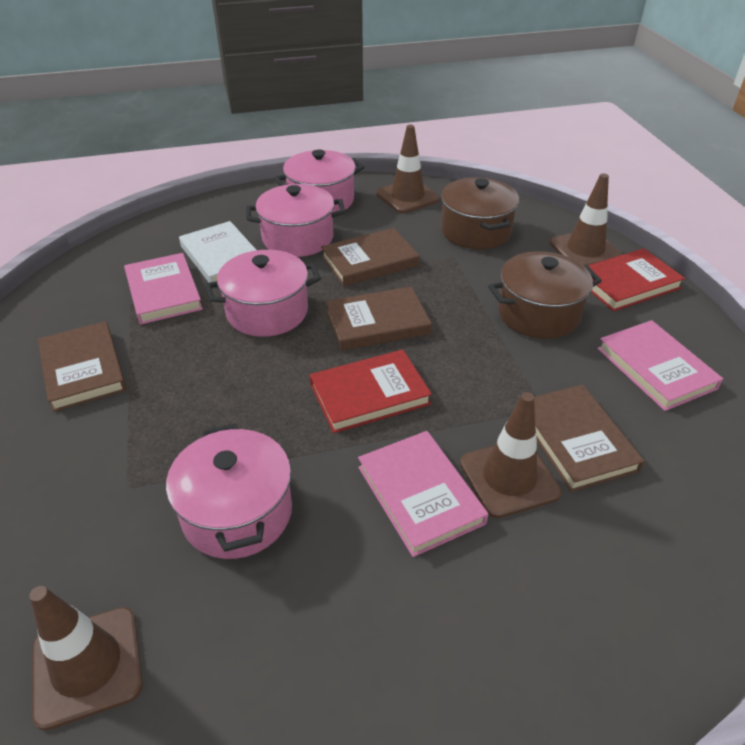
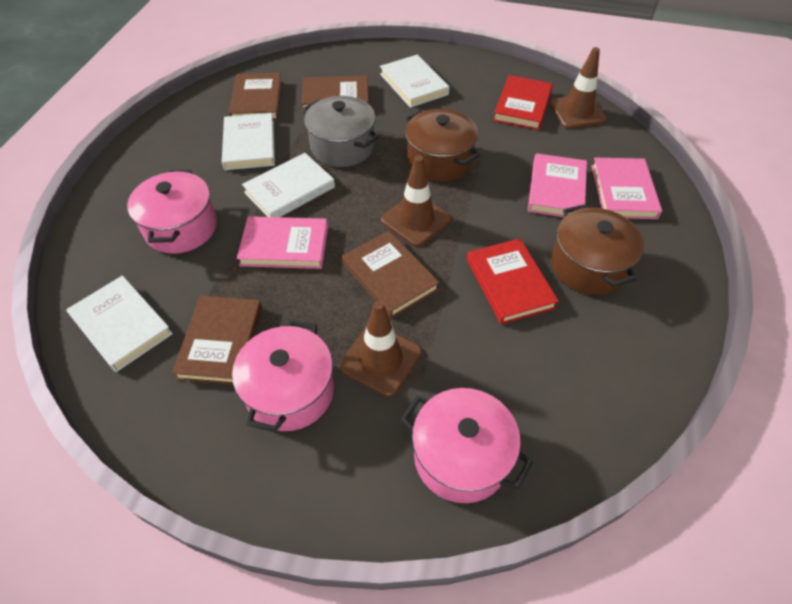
brown traffic cone: 4 -> 3
grey pot: 0 -> 1
pink pot: 4 -> 3
white book: 1 -> 4

